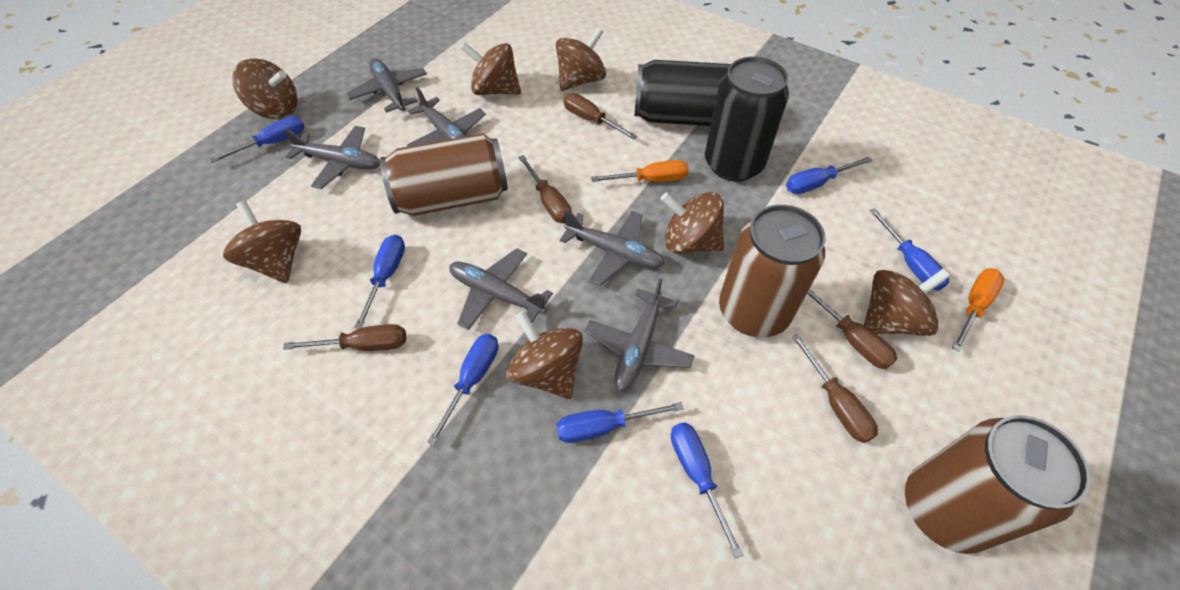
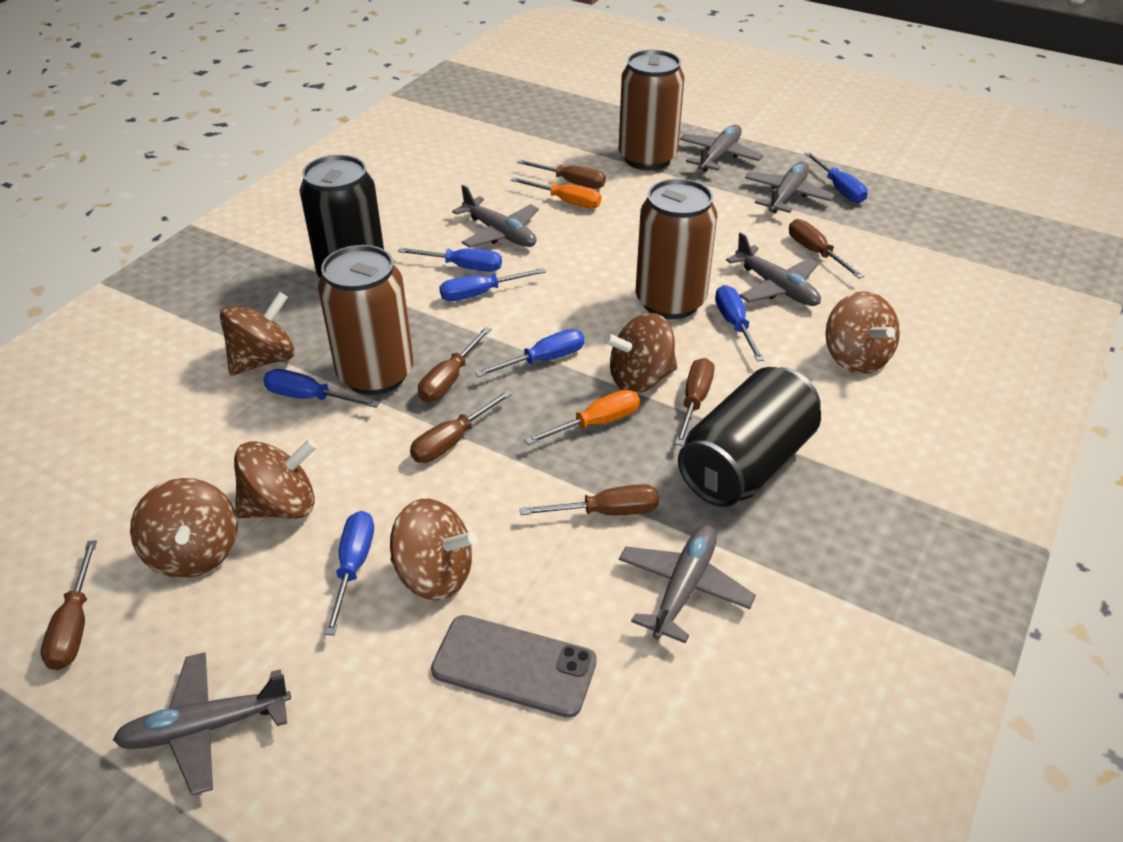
brown screwdriver: 5 -> 7
brown spinning top: 7 -> 6
grey phone: 0 -> 1

